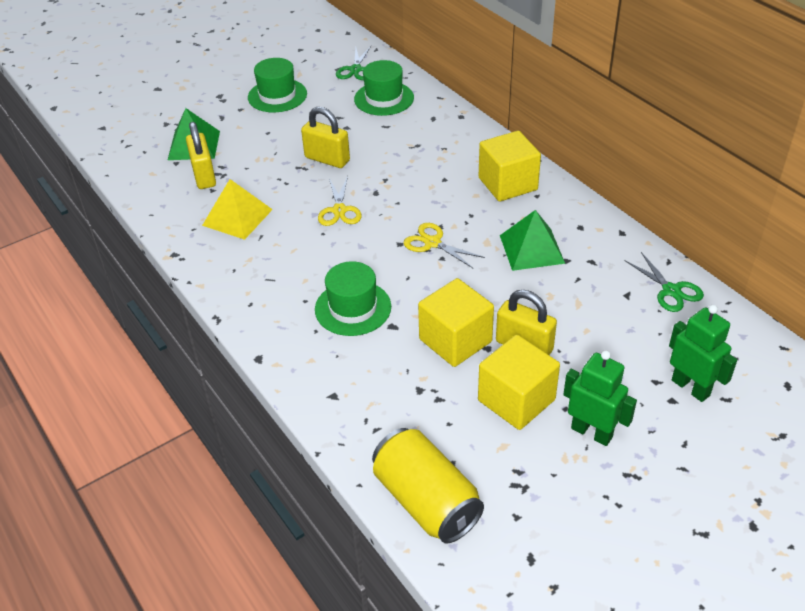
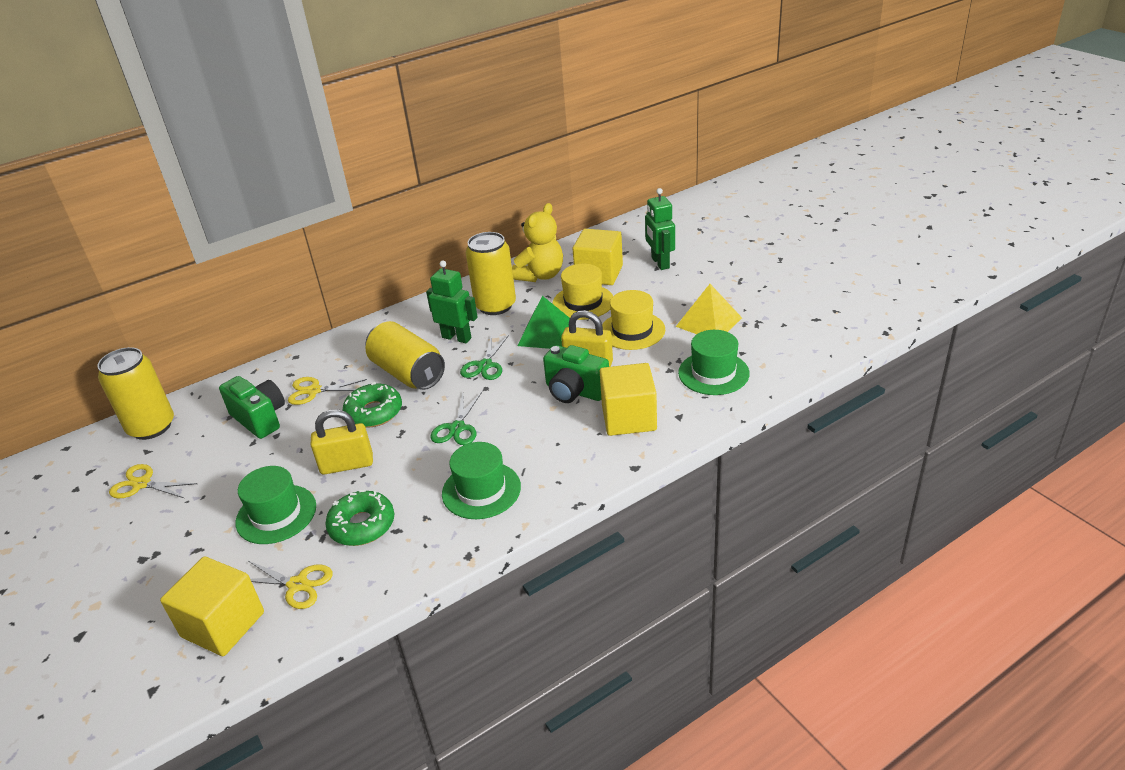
green camera: 0 -> 2
green donut: 0 -> 2
green pyramid: 2 -> 1
yellow can: 1 -> 3
yellow hat: 0 -> 2
yellow padlock: 3 -> 2
yellow scissors: 2 -> 3
yellow teddy bear: 0 -> 1

